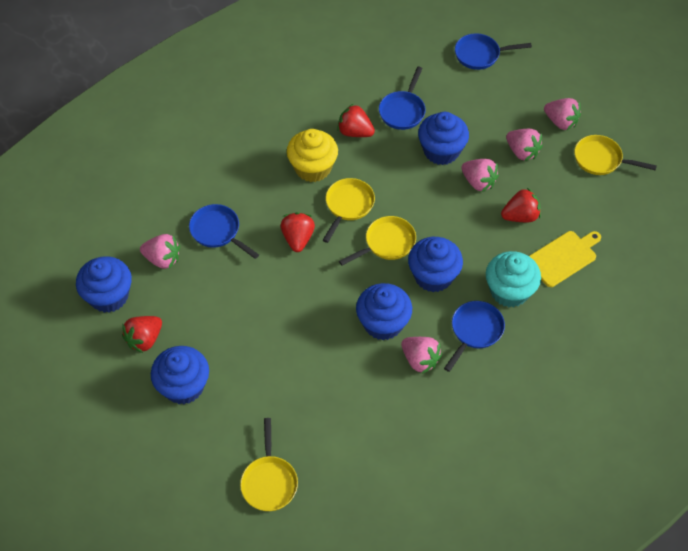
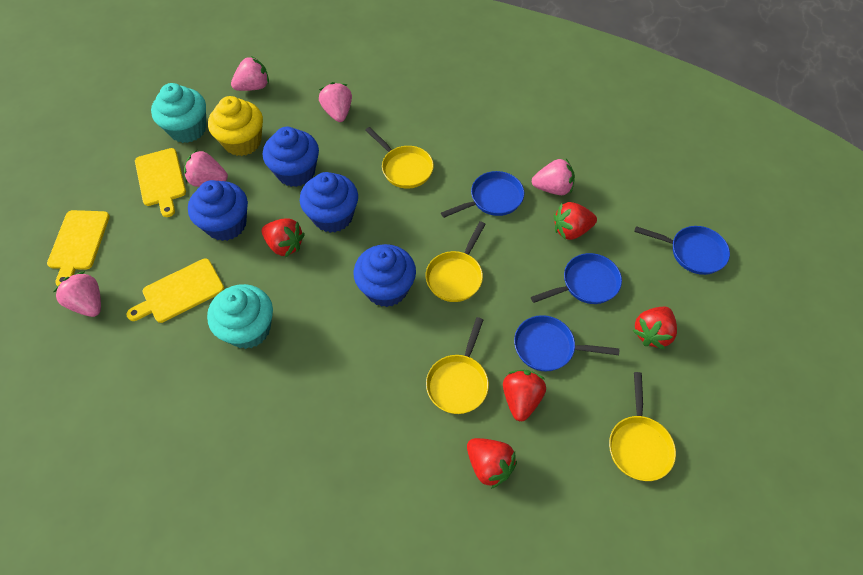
blue cupcake: 5 -> 4
red strawberry: 4 -> 5
turquoise cupcake: 1 -> 2
yellow cutting board: 1 -> 3

